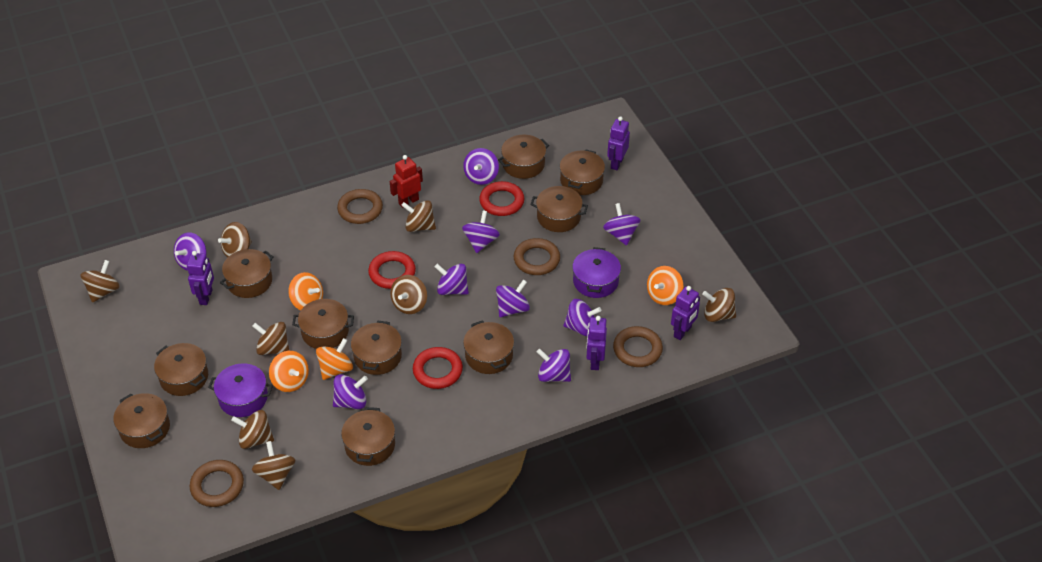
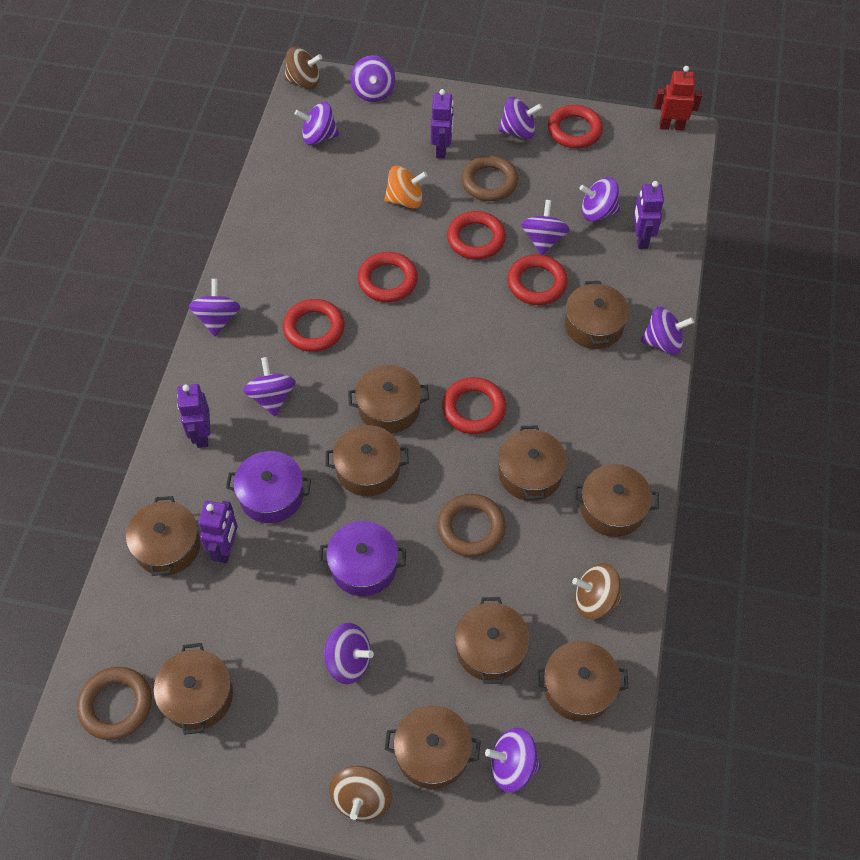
brown ring: 4 -> 3
brown spinning top: 8 -> 3
orange spinning top: 4 -> 1
purple spinning top: 9 -> 10
red ring: 3 -> 6

